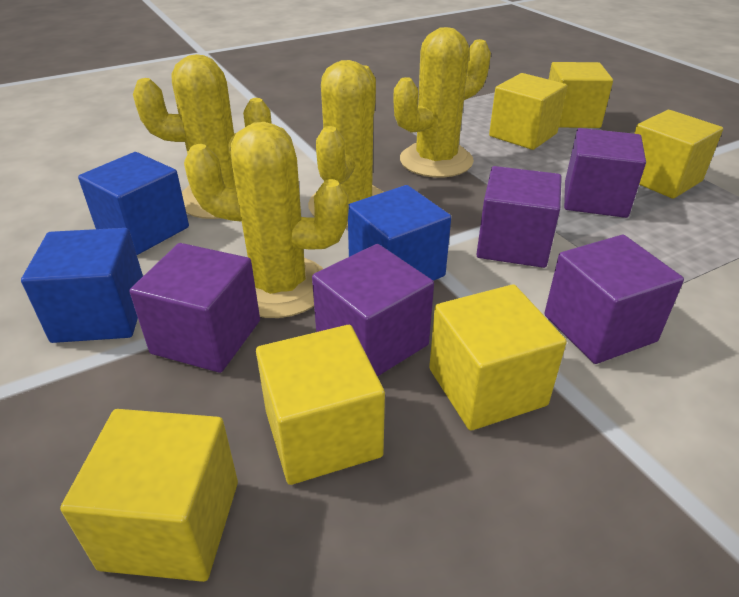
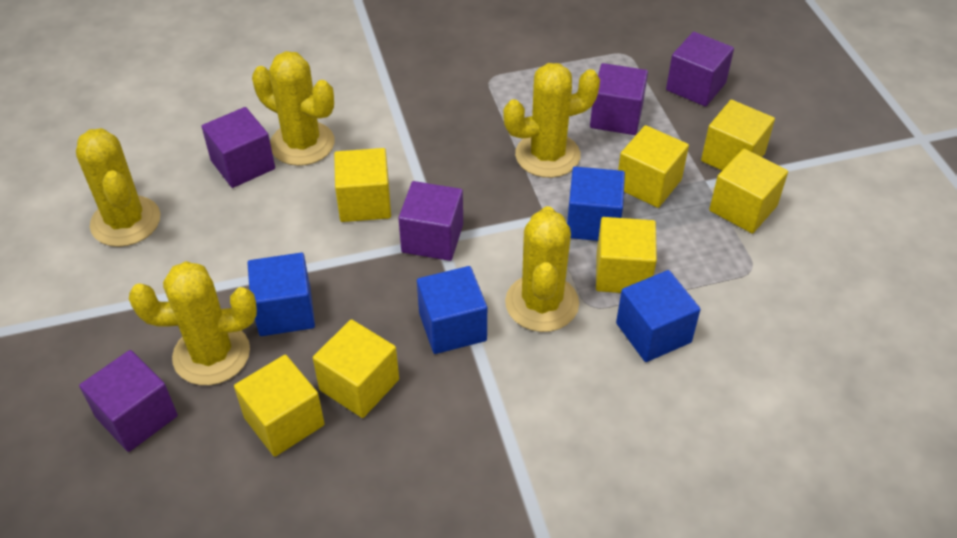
blue cube: 3 -> 4
yellow cactus: 4 -> 5
yellow cube: 6 -> 7

